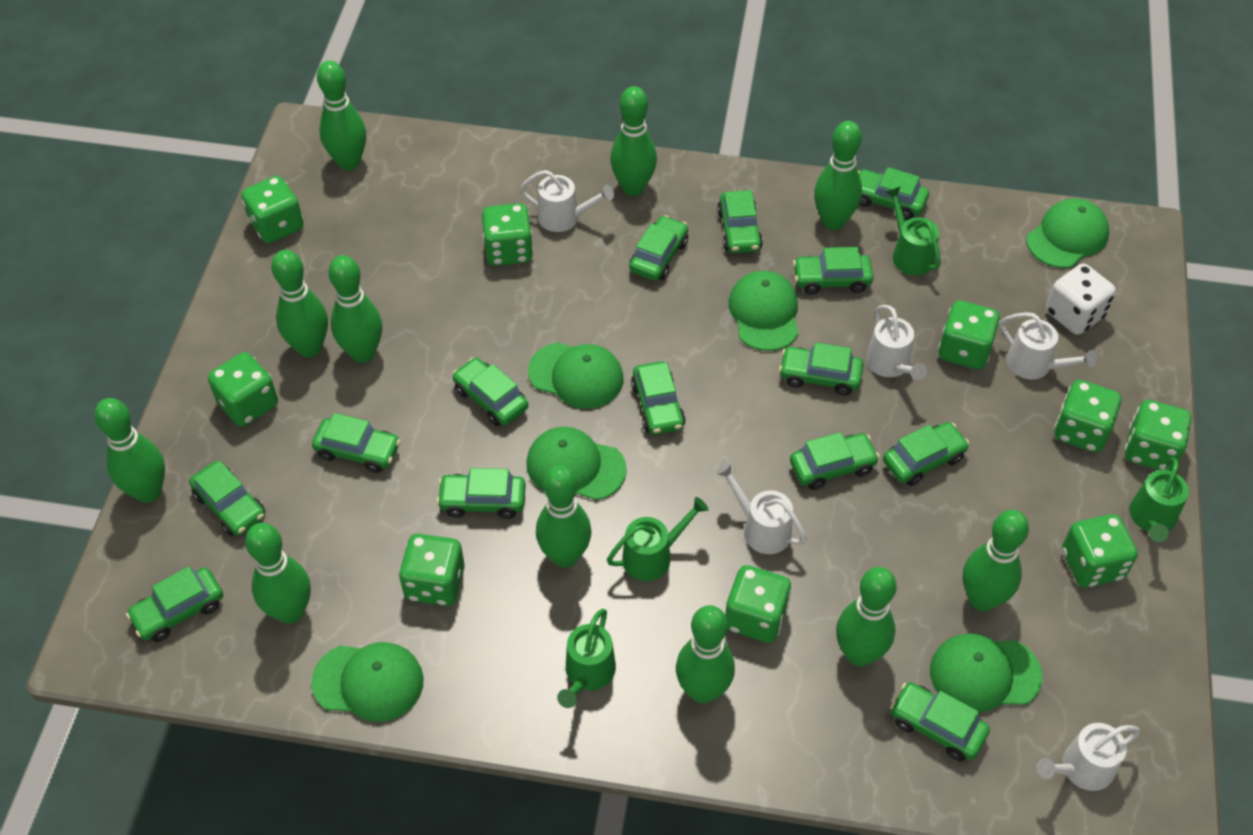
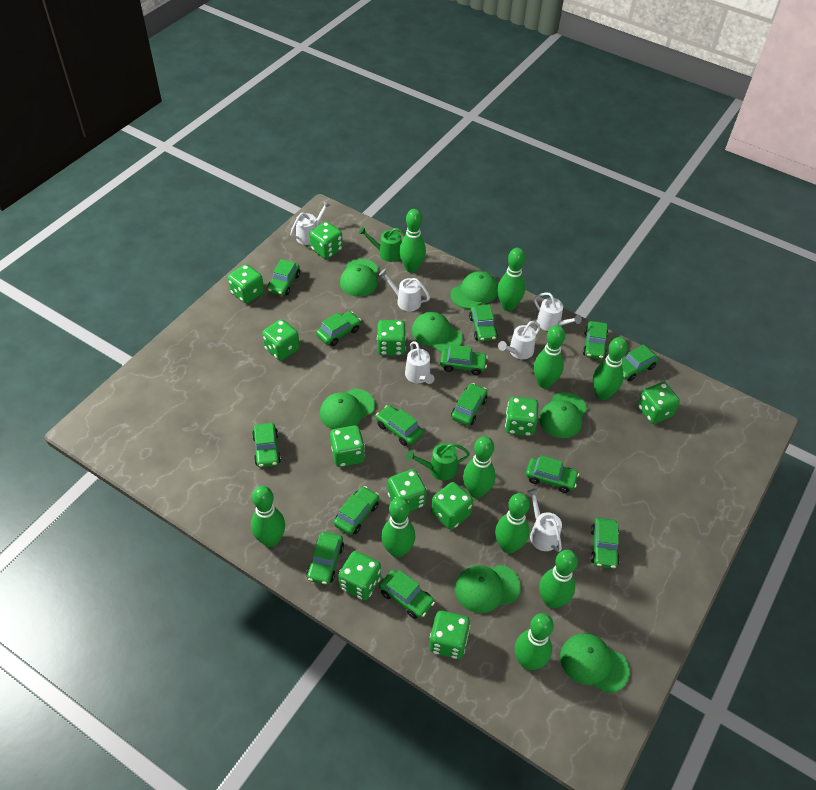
green bowling pin: 11 -> 10
green cap: 6 -> 7
green dice: 9 -> 11
green watering can: 4 -> 2
white dice: 1 -> 0
white watering can: 5 -> 6

